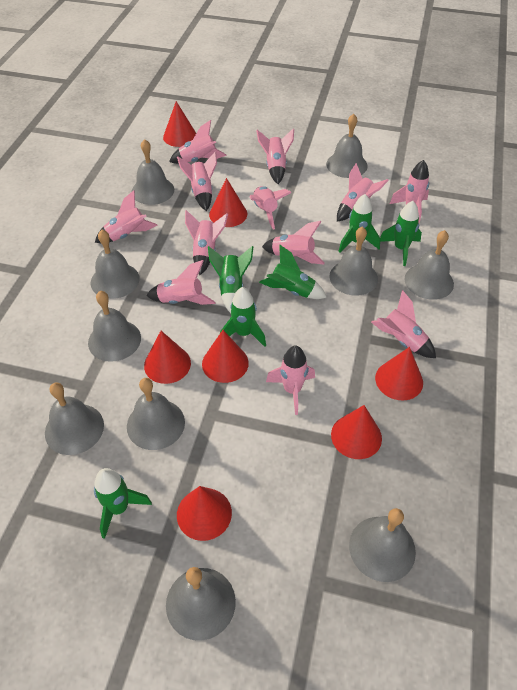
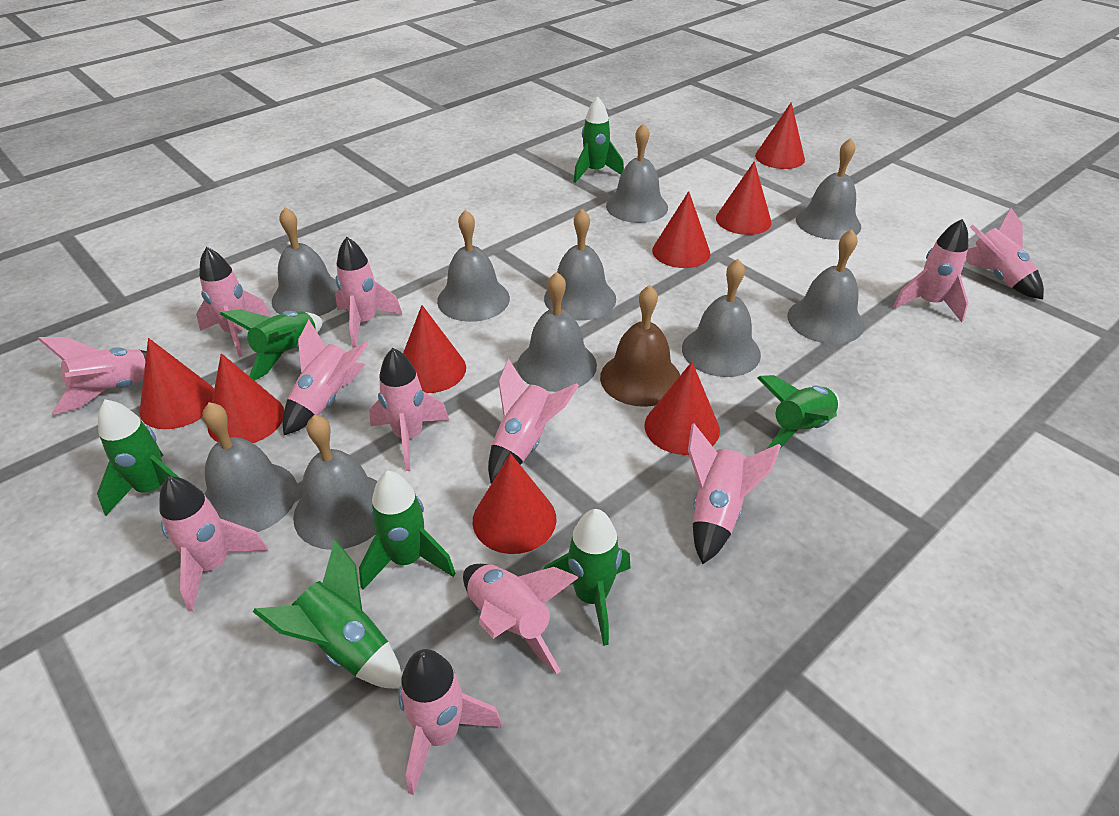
brown bell: 0 -> 1
green rocket: 6 -> 7
red cone: 7 -> 8

